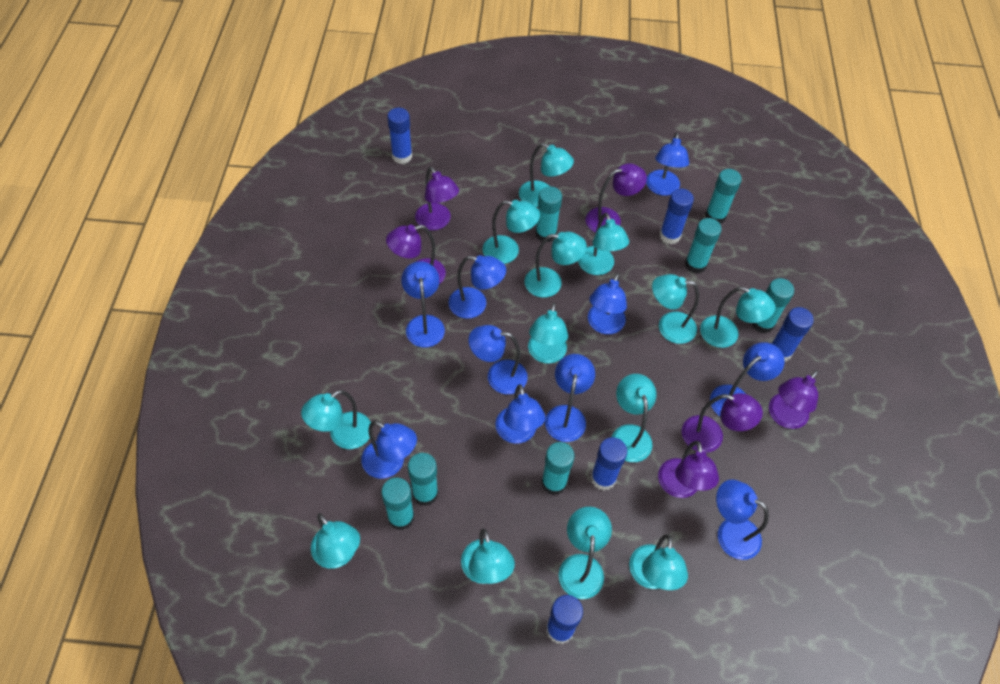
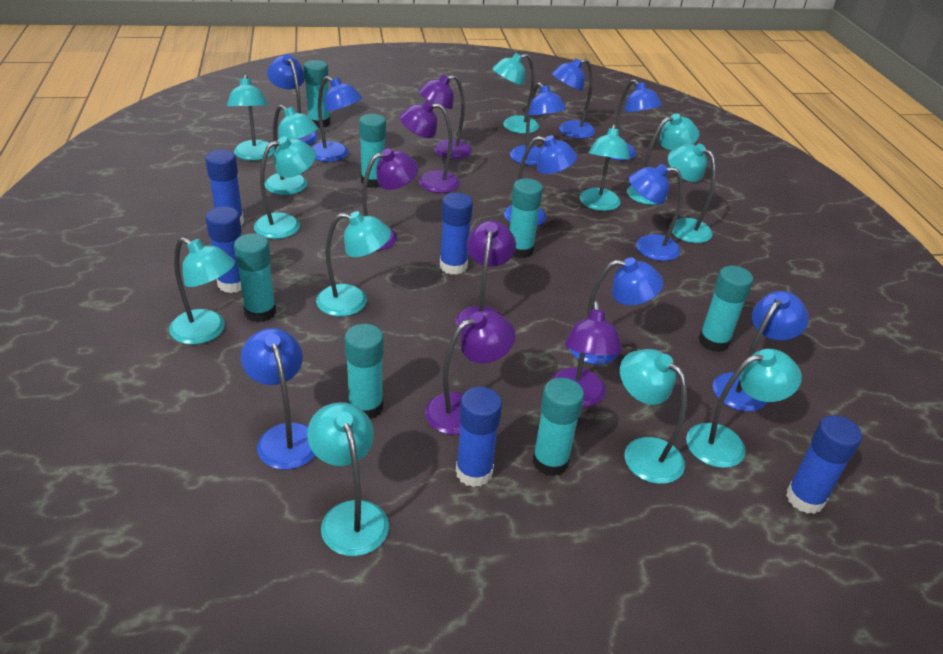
turquoise lamp: 13 -> 12

